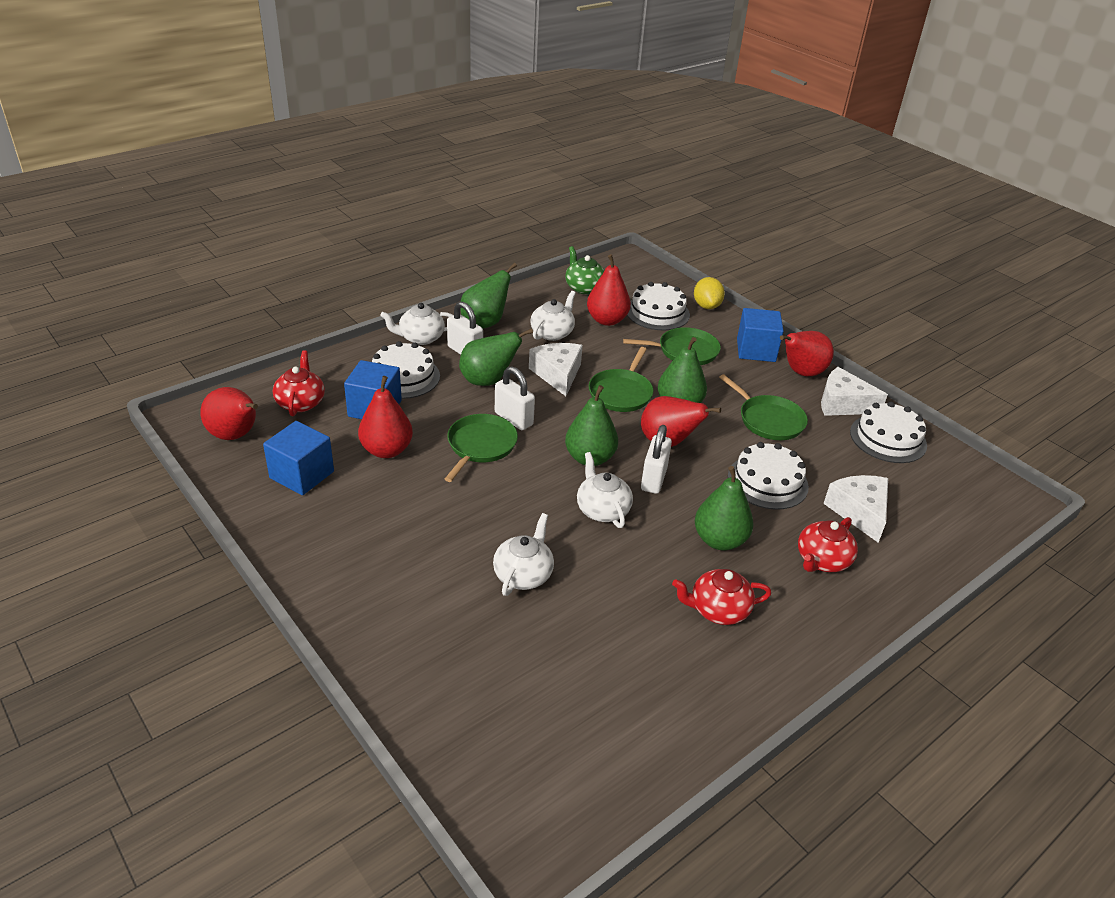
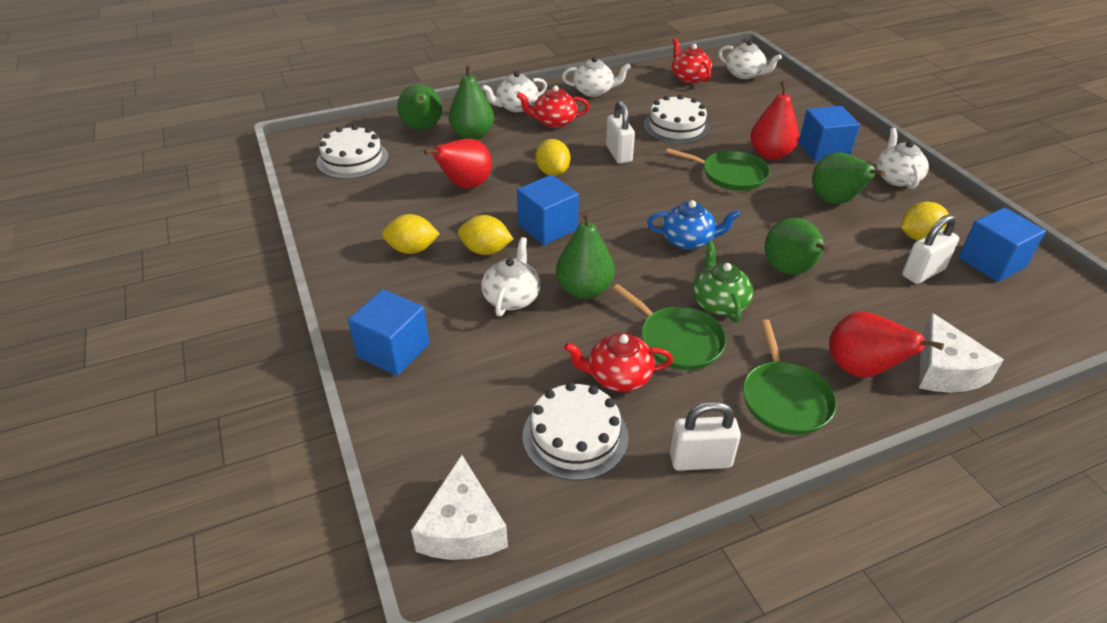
blue cube: 3 -> 4
blue teapot: 0 -> 1
green pan: 4 -> 3
red pear: 5 -> 3
white cake: 4 -> 3
white cheese: 3 -> 2
white teapot: 4 -> 5
yellow lemon: 1 -> 4

